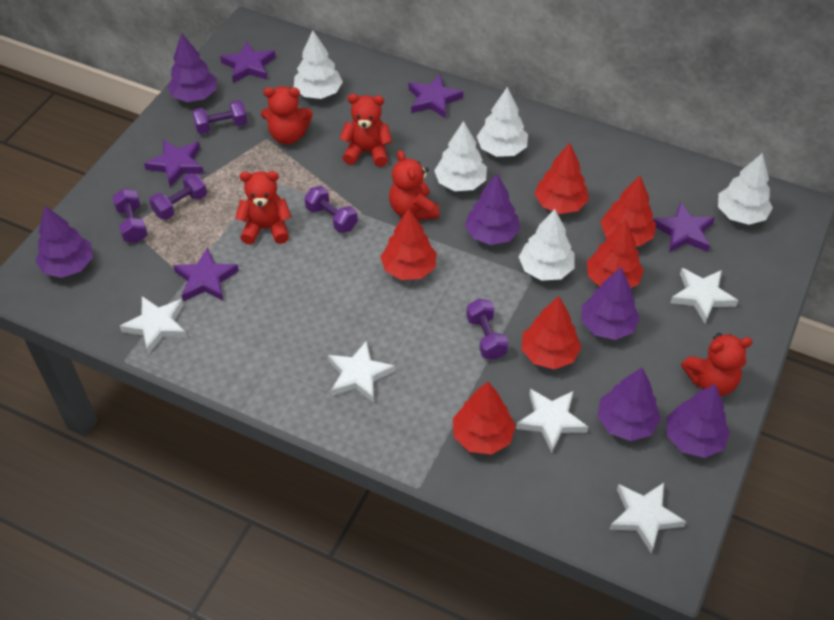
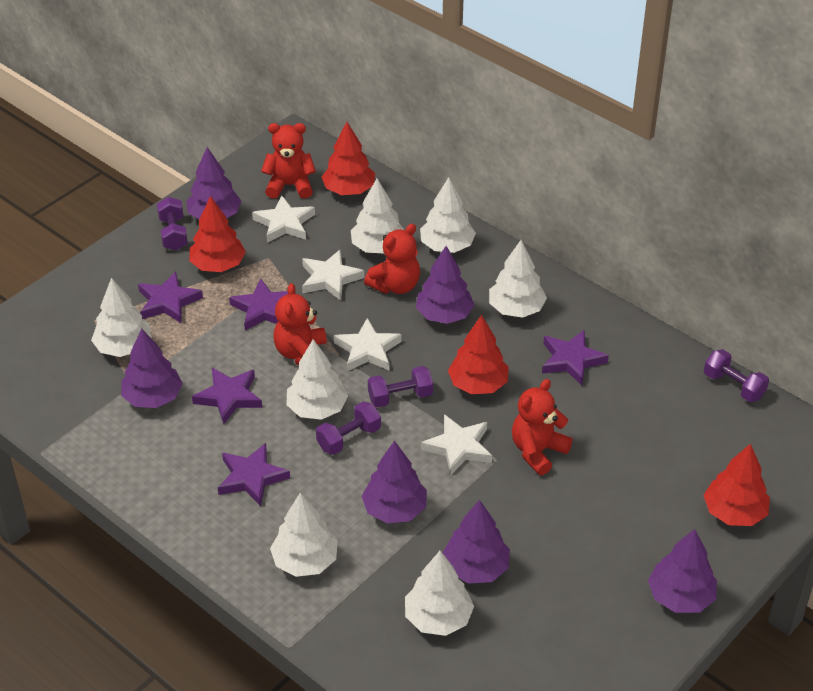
purple dumbbell: 5 -> 4
red teddy bear: 5 -> 4
red tree: 6 -> 4
white star: 5 -> 4
white tree: 5 -> 7

